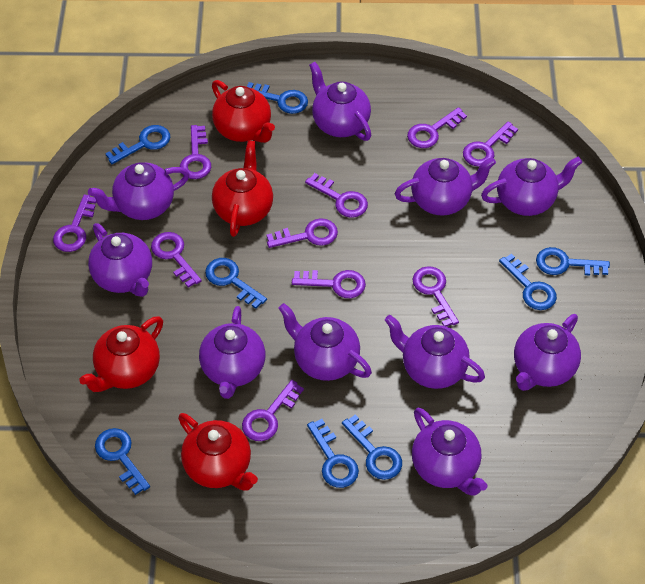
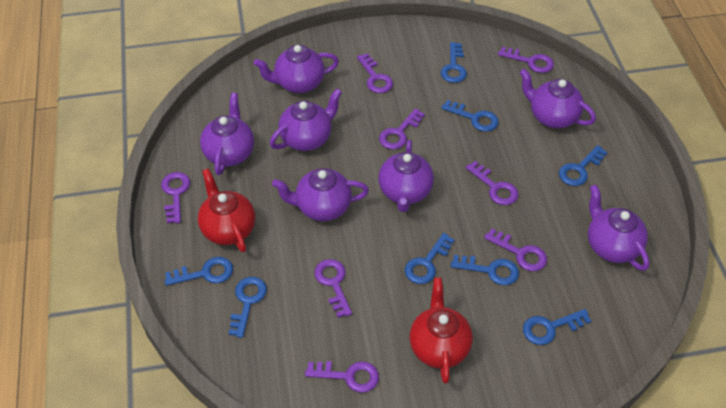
purple key: 10 -> 8
purple teapot: 10 -> 7
red teapot: 4 -> 2

